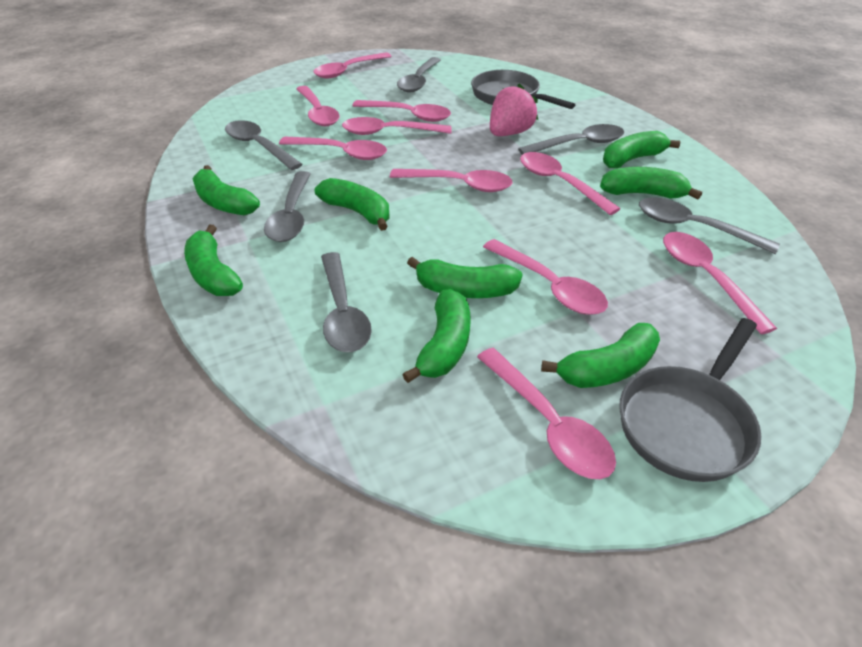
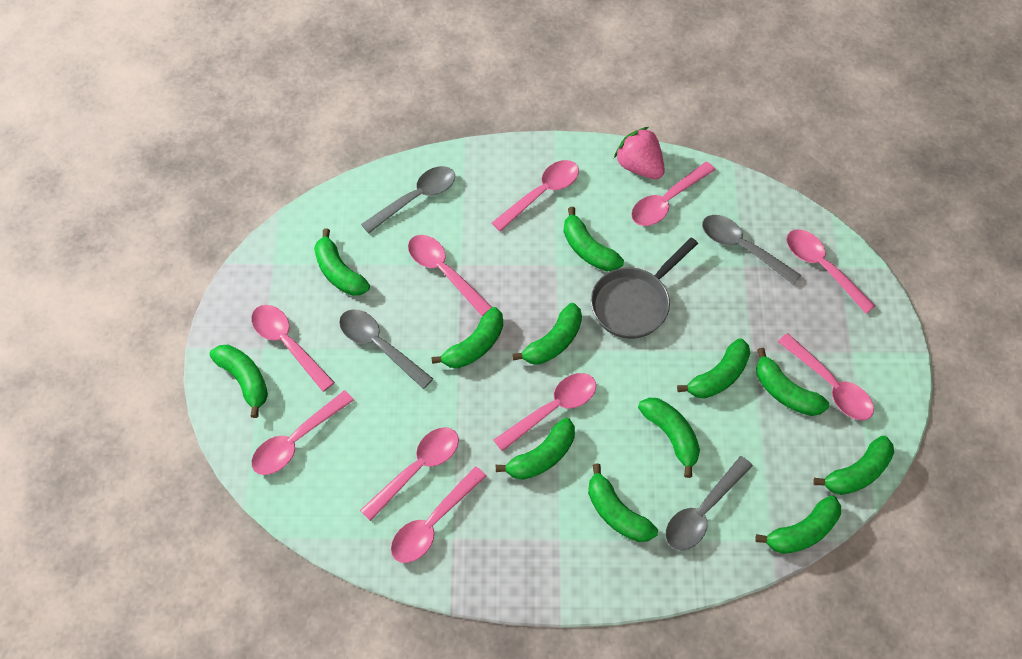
green banana: 8 -> 12
grey pan: 2 -> 1
grey spoon: 6 -> 4

